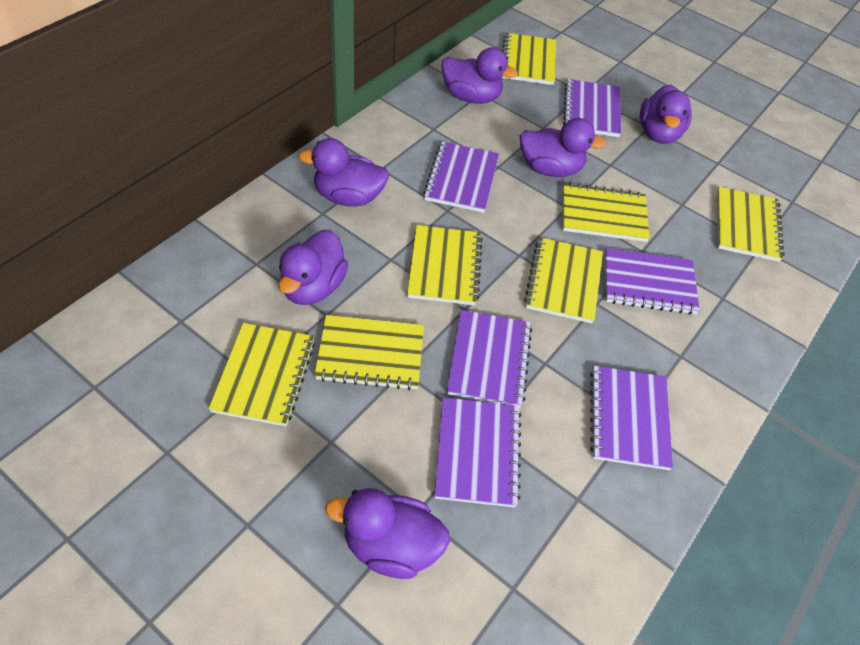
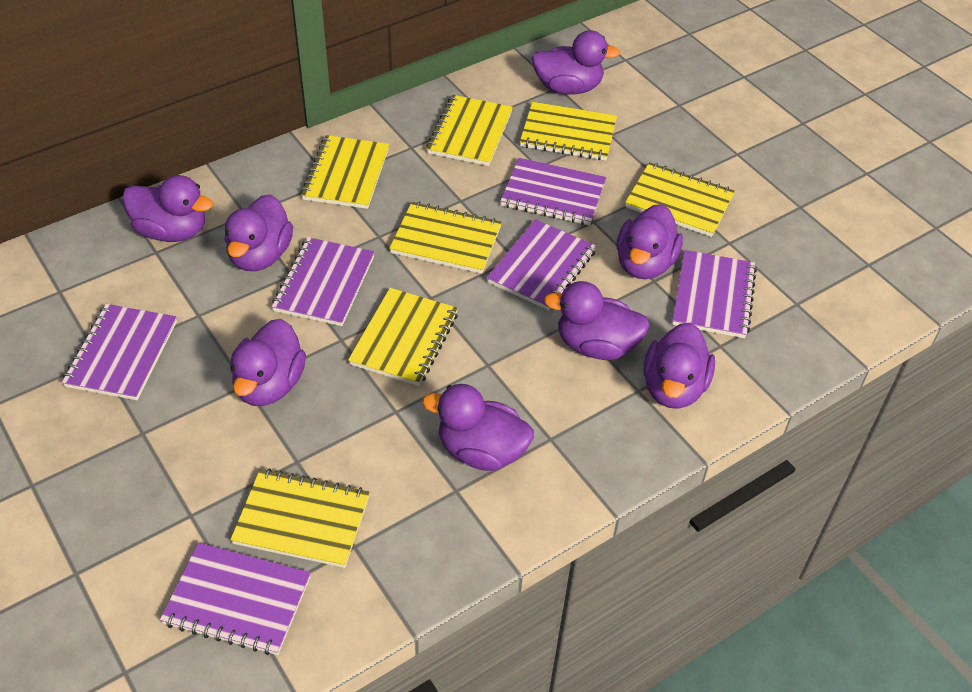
purple duck: 6 -> 8

